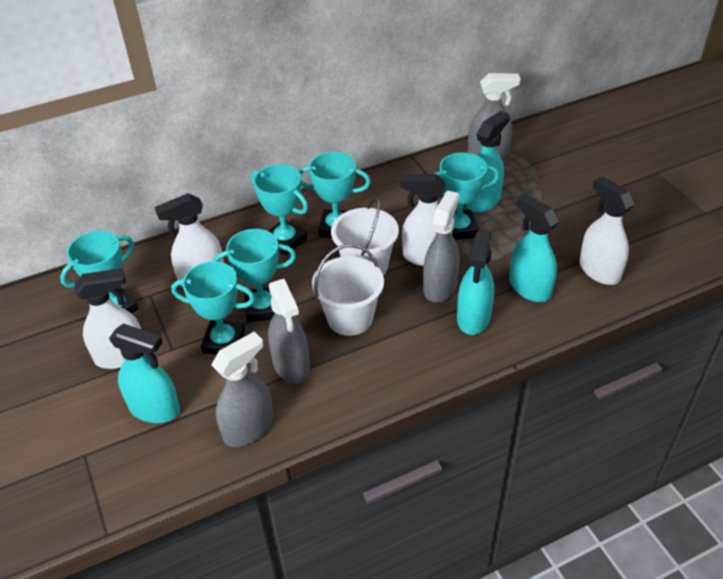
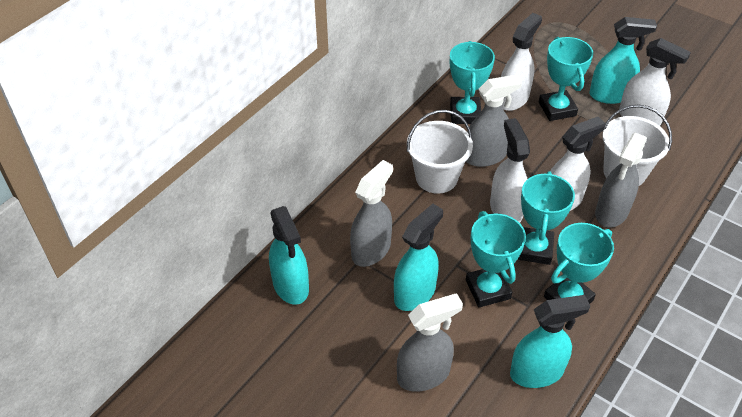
turquoise trophy: 6 -> 5

